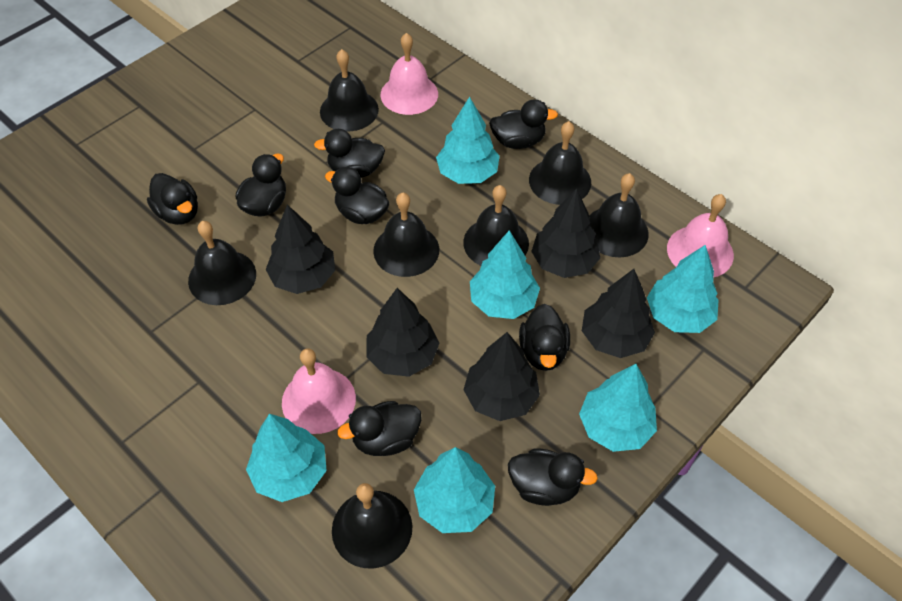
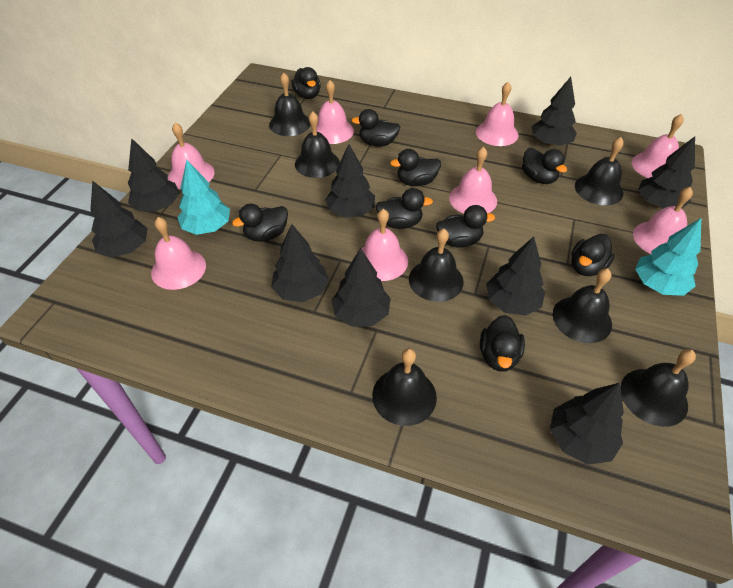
black duck: 8 -> 9
black tree: 5 -> 9
pink bell: 3 -> 8
turquoise tree: 6 -> 2

